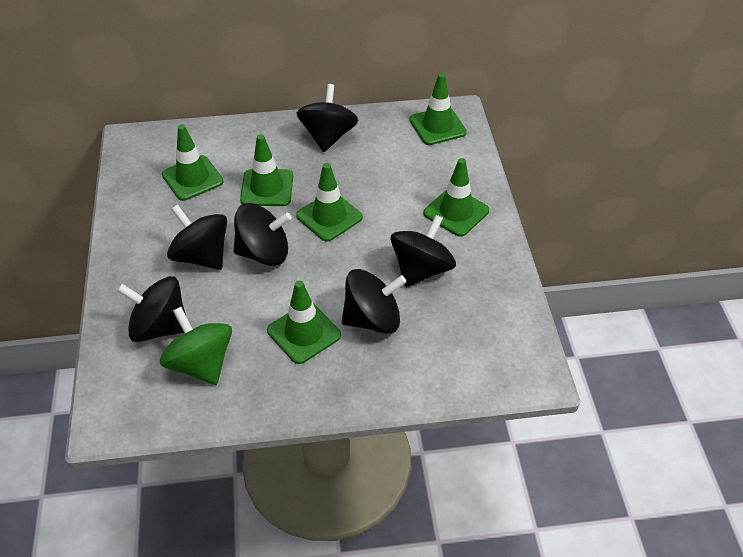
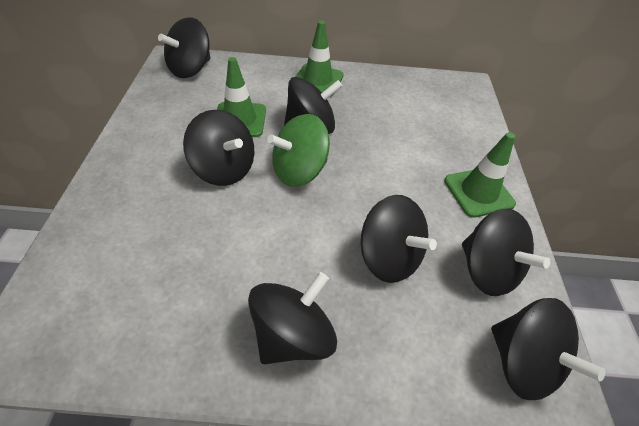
black spinning top: 6 -> 7
green traffic cone: 6 -> 3

